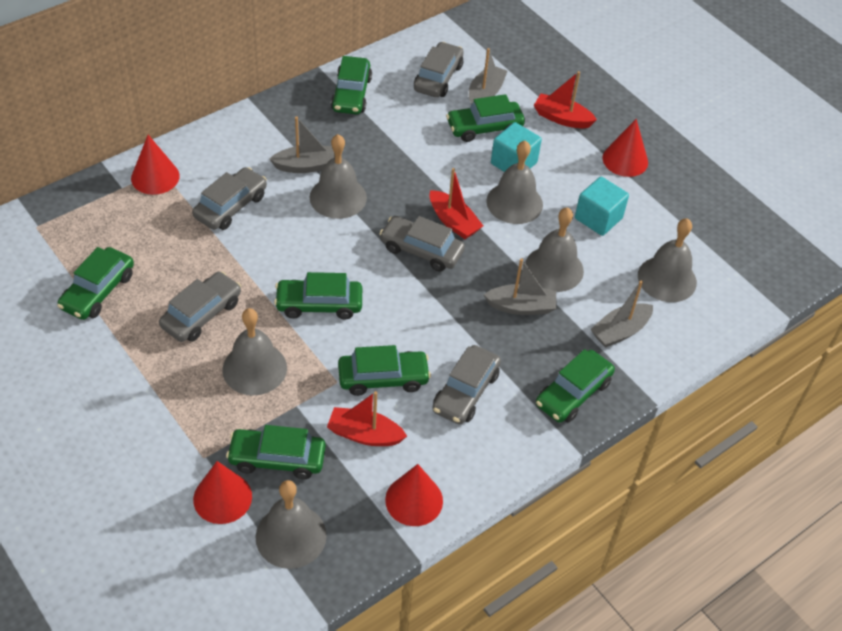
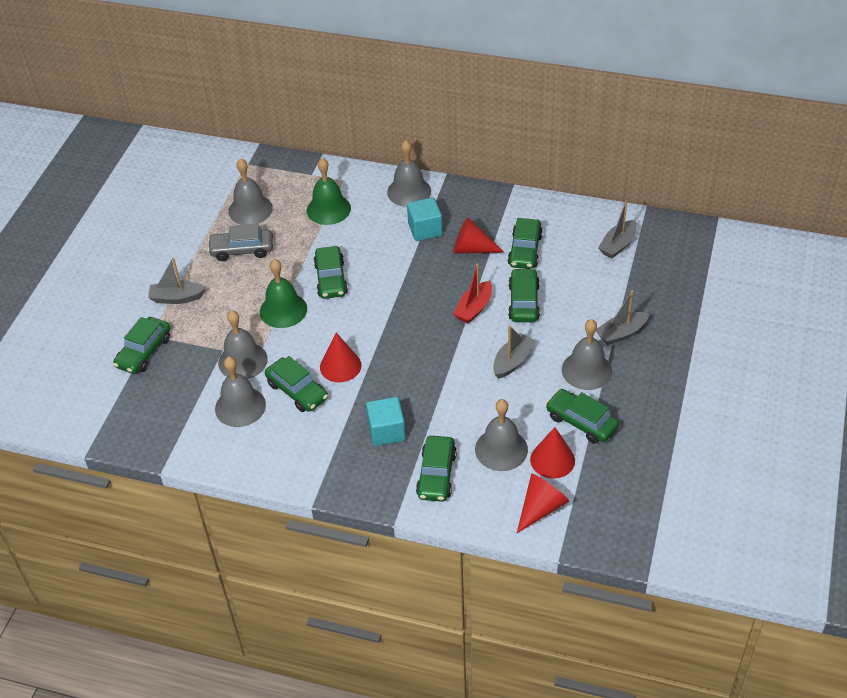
green bell: 0 -> 2
grey car: 5 -> 1
red boat: 3 -> 1

